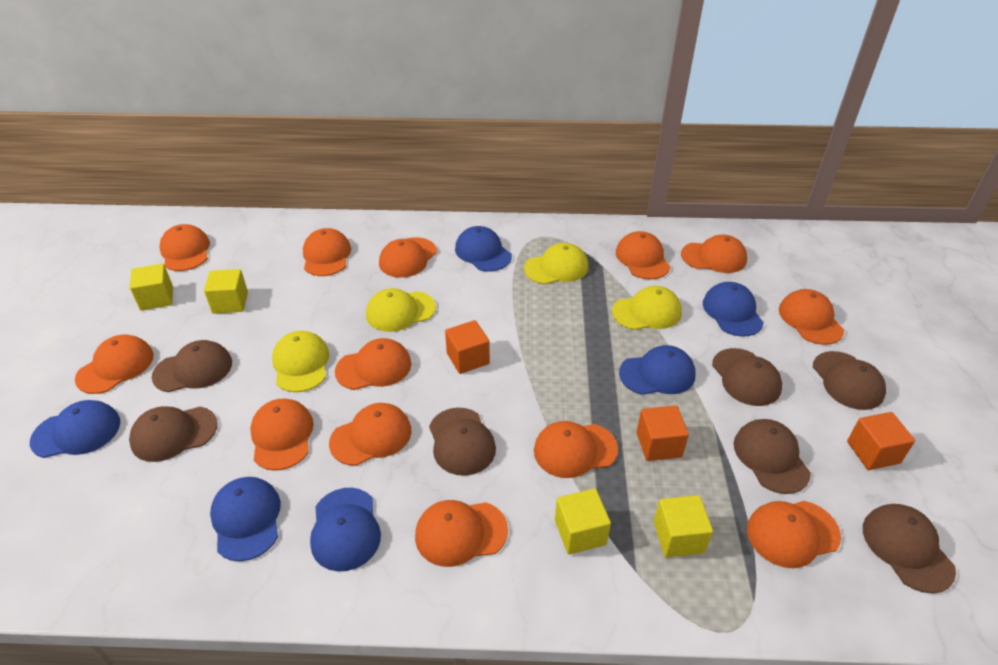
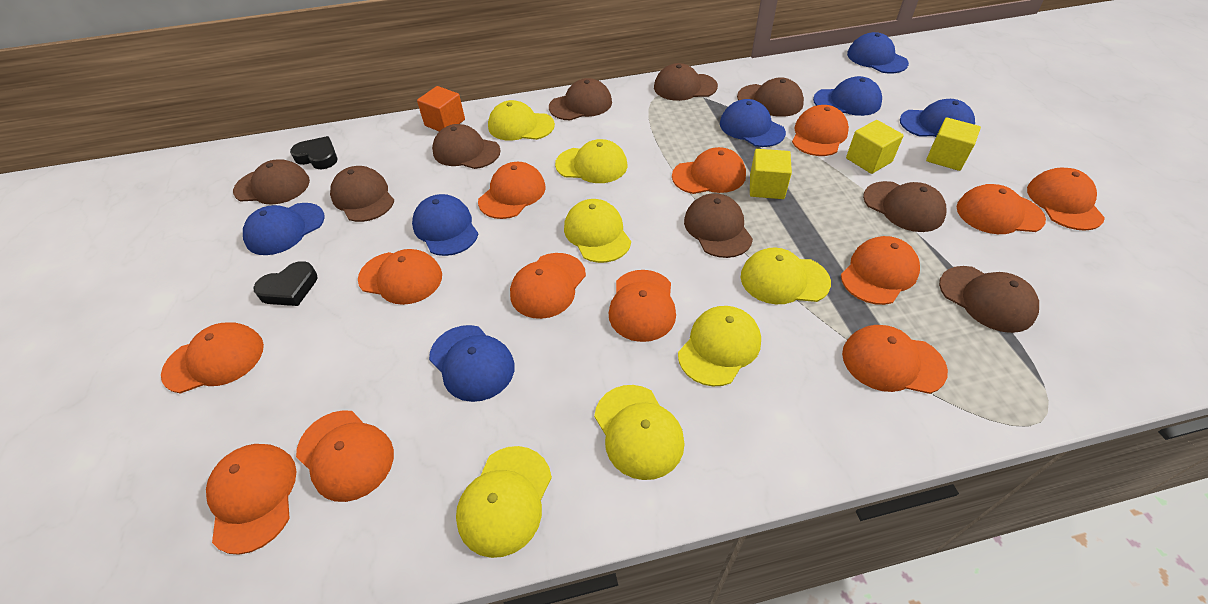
black heart: 0 -> 2
blue cap: 6 -> 7
brown cap: 7 -> 9
orange cube: 3 -> 1
yellow cap: 4 -> 7
yellow cube: 4 -> 3

